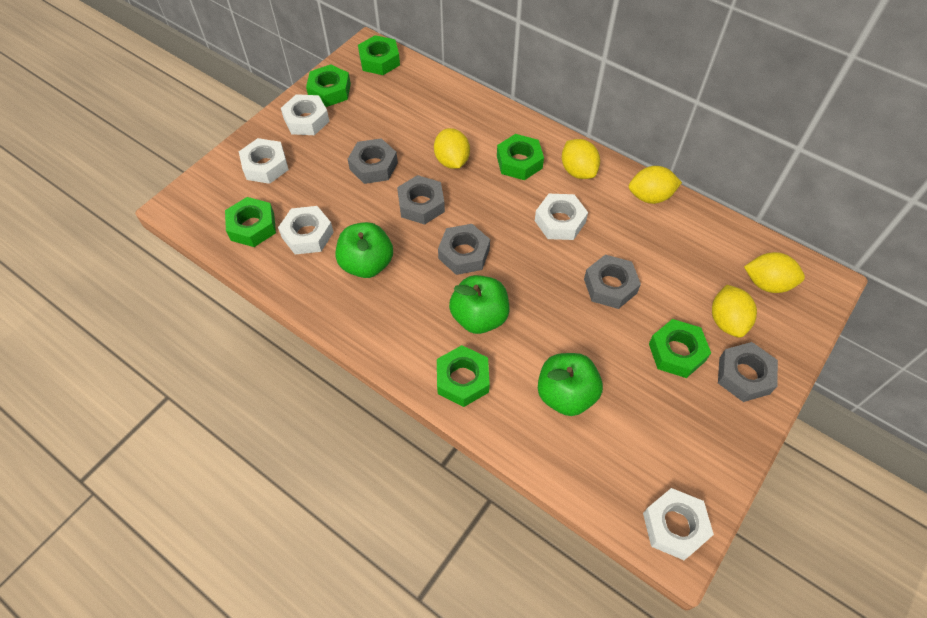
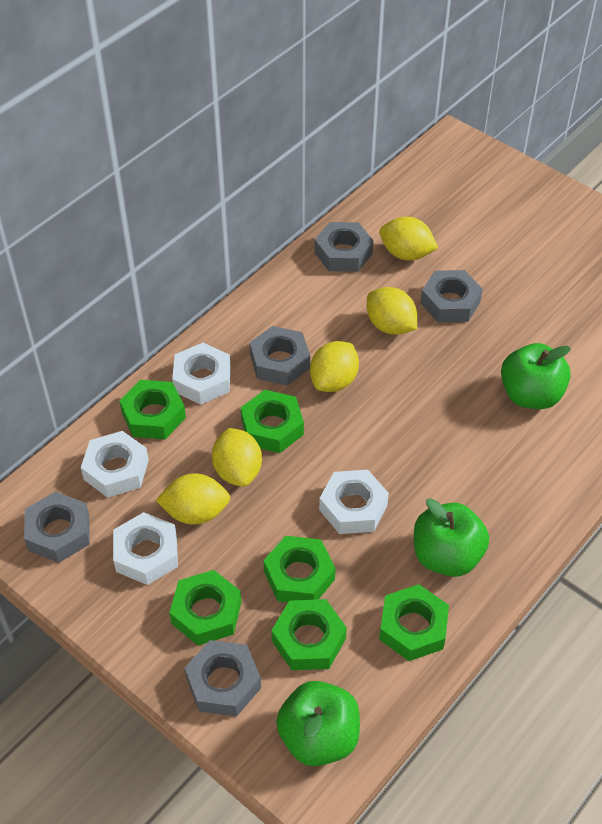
white nut: 5 -> 4

